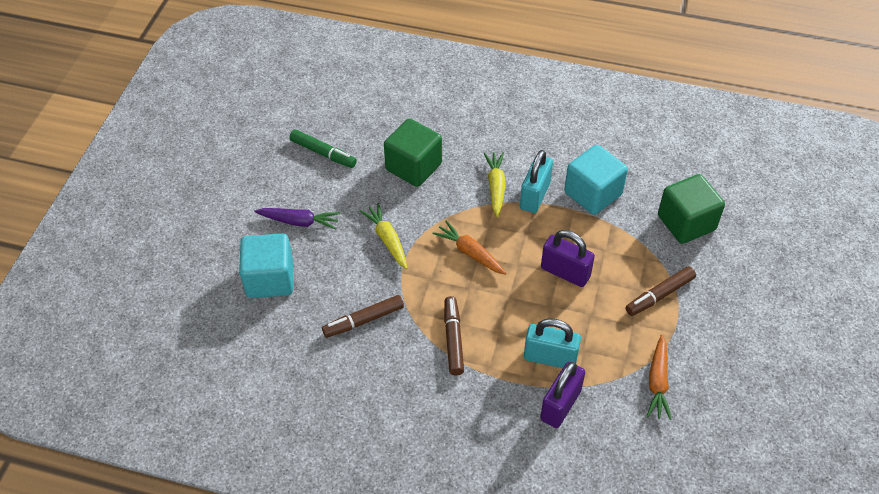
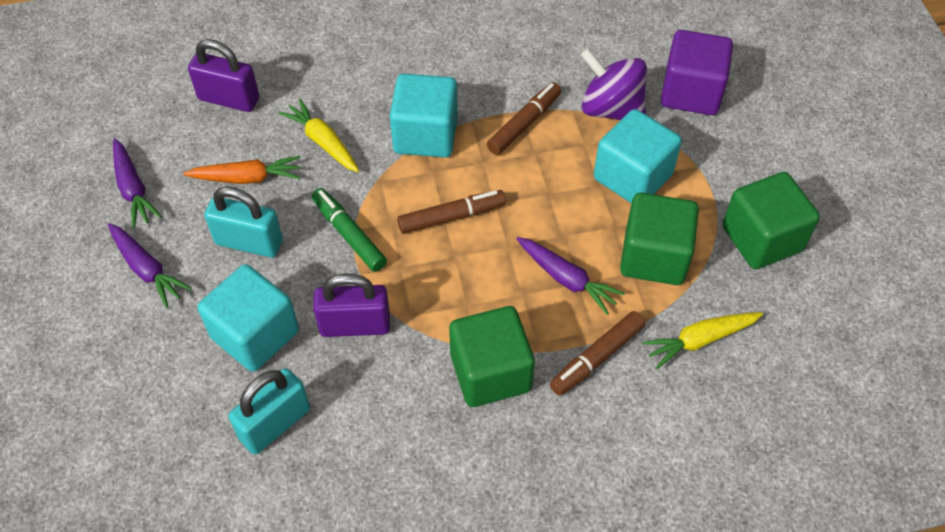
green cube: 2 -> 3
orange carrot: 2 -> 1
purple carrot: 1 -> 3
purple cube: 0 -> 1
purple spinning top: 0 -> 1
turquoise cube: 2 -> 3

